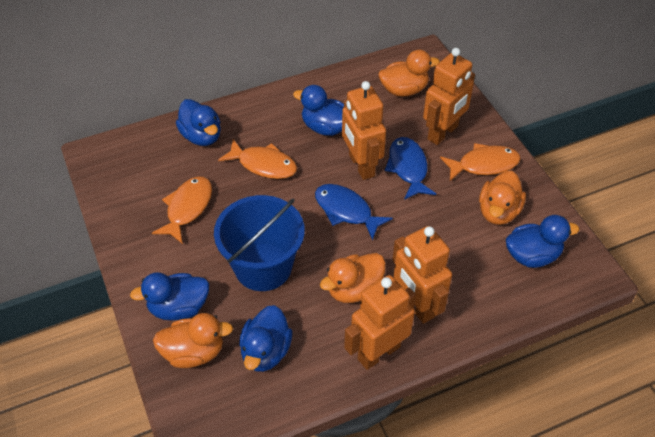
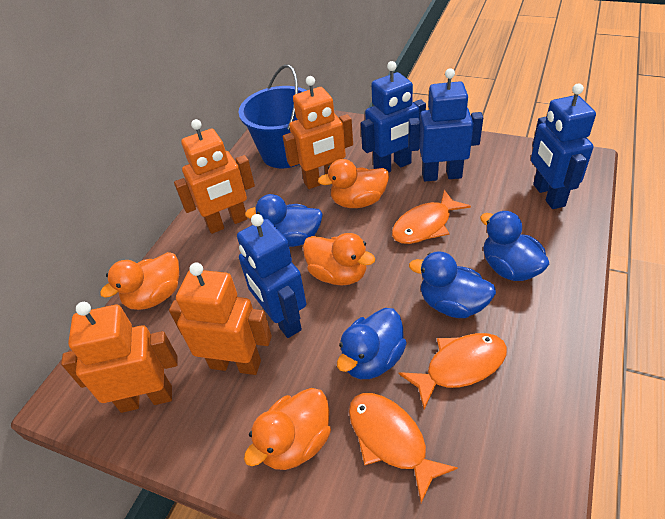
blue duck: 5 -> 4
blue fish: 2 -> 0
blue robot: 0 -> 4

